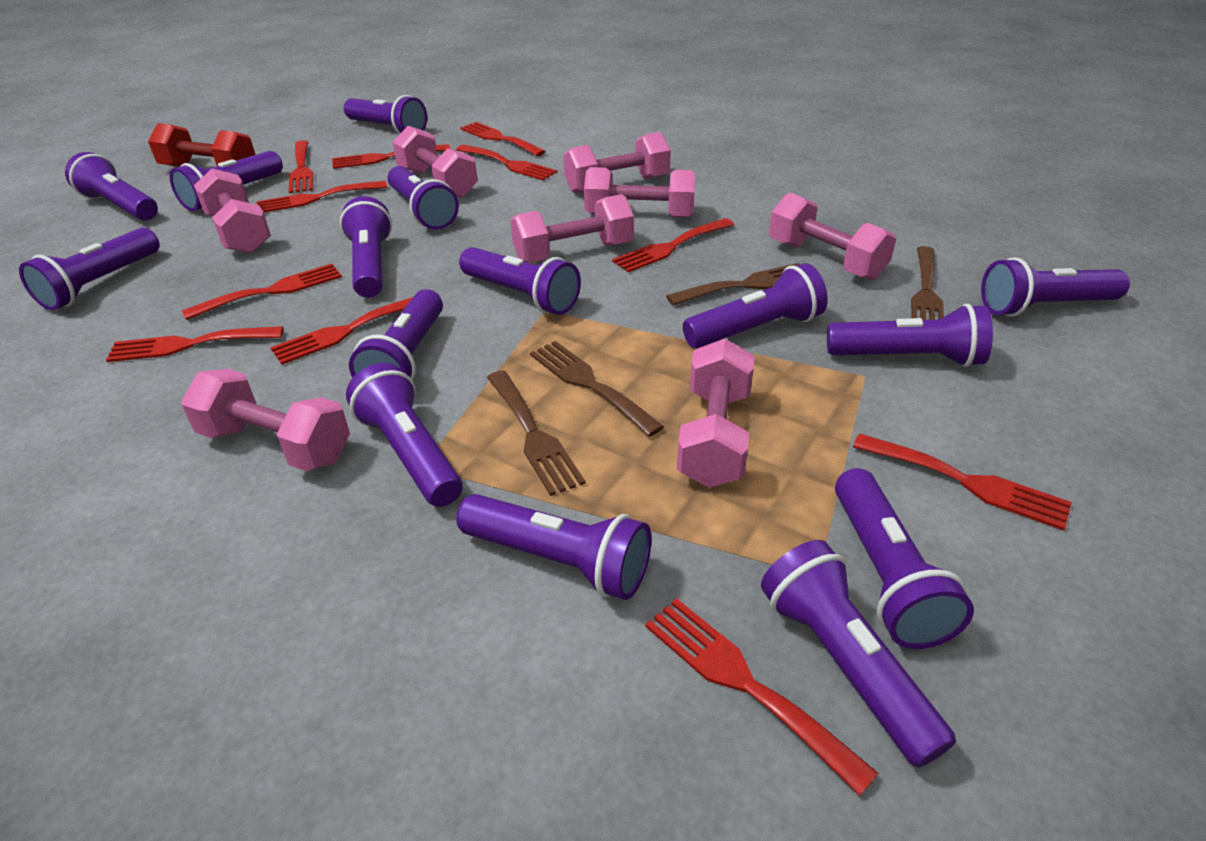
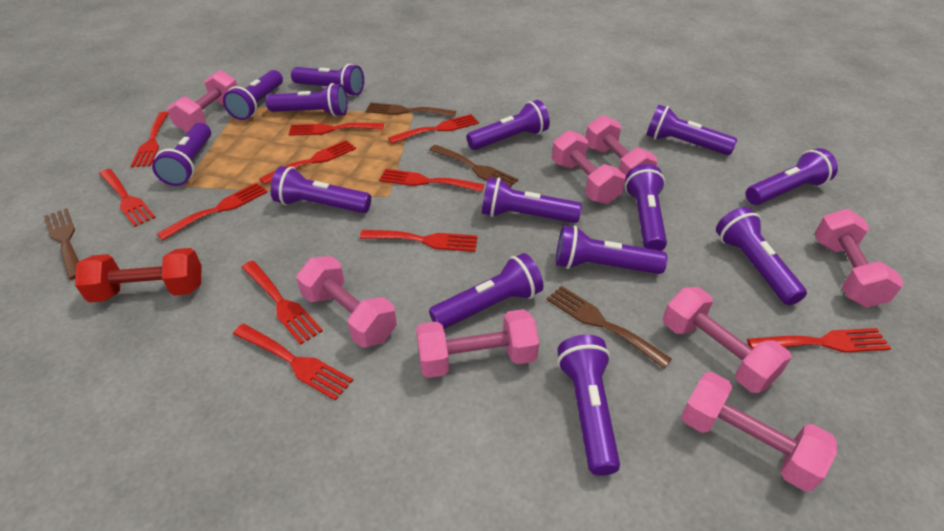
purple flashlight: 15 -> 14

